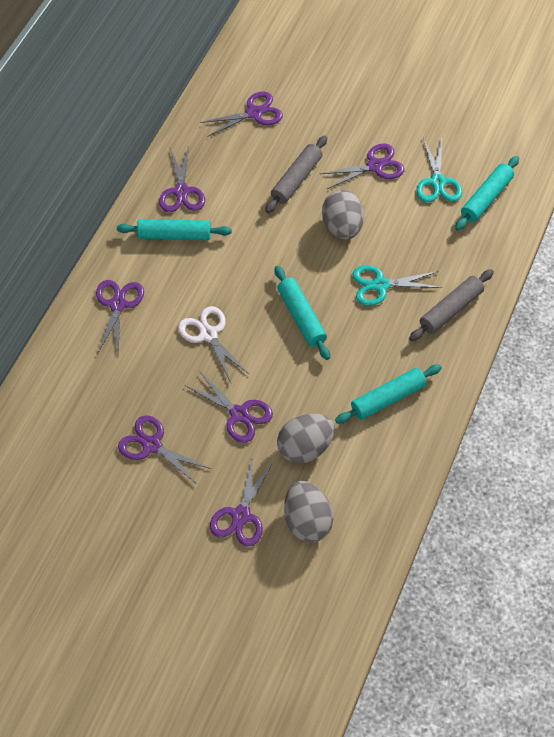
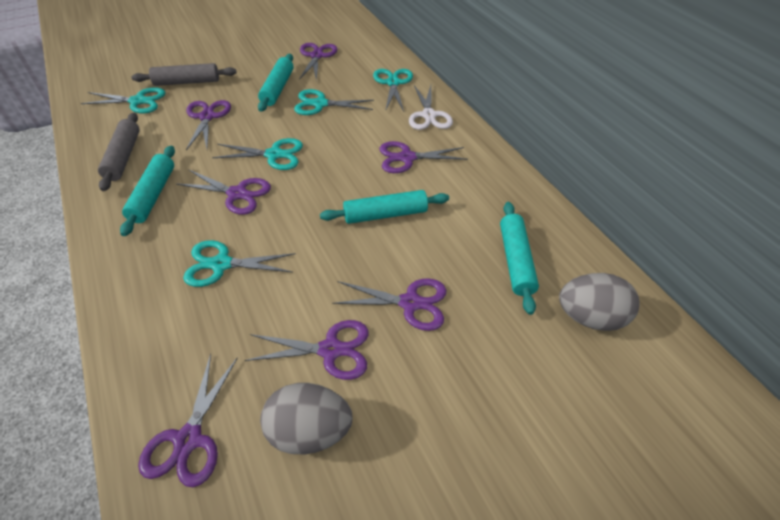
grey egg: 3 -> 2
turquoise scissors: 2 -> 5

